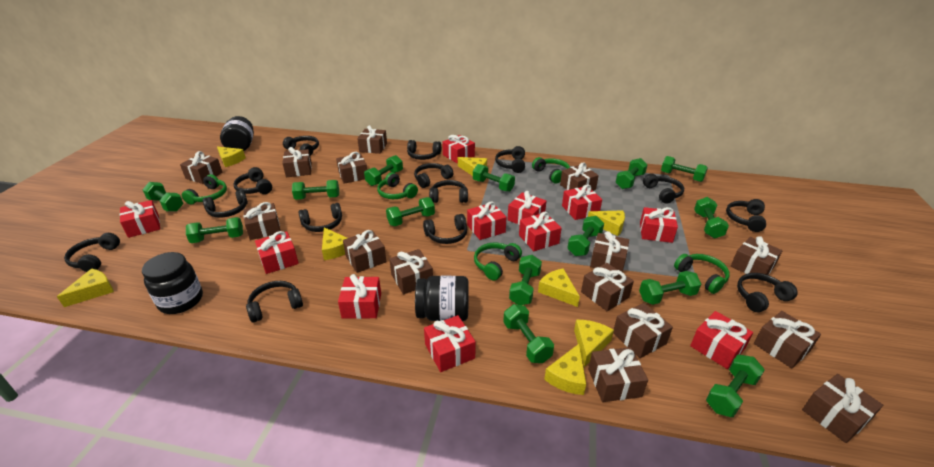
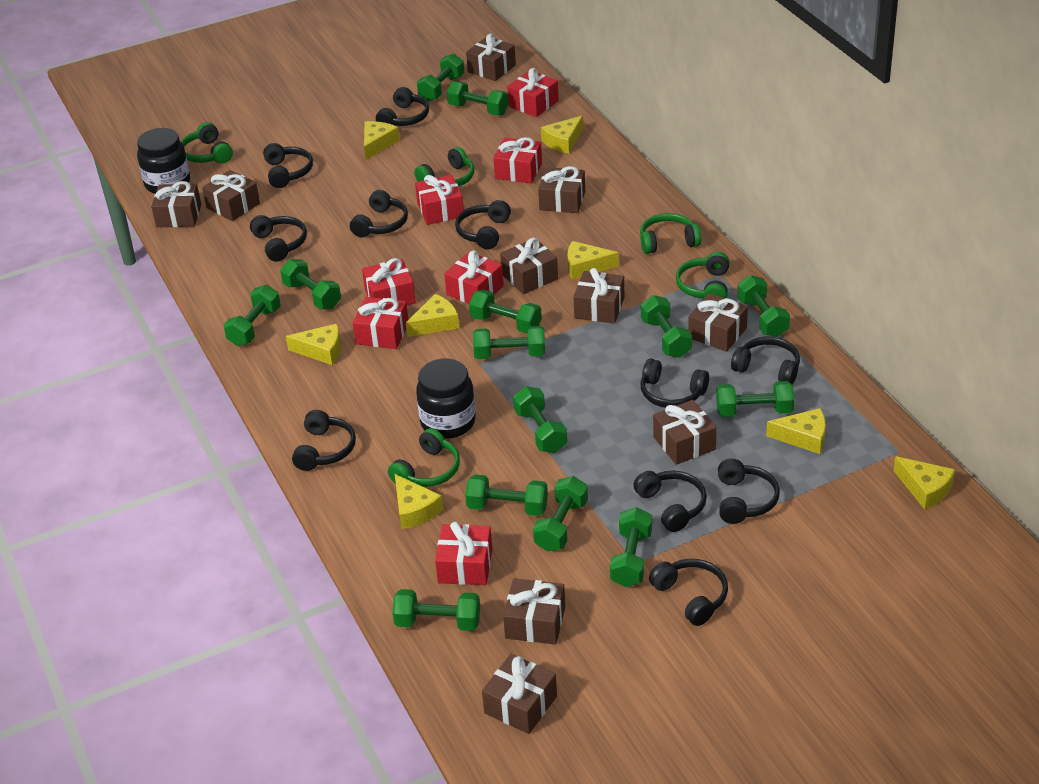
black headphones: 14 -> 11
black jar: 3 -> 2
brown gift: 15 -> 10
red gift: 11 -> 7

